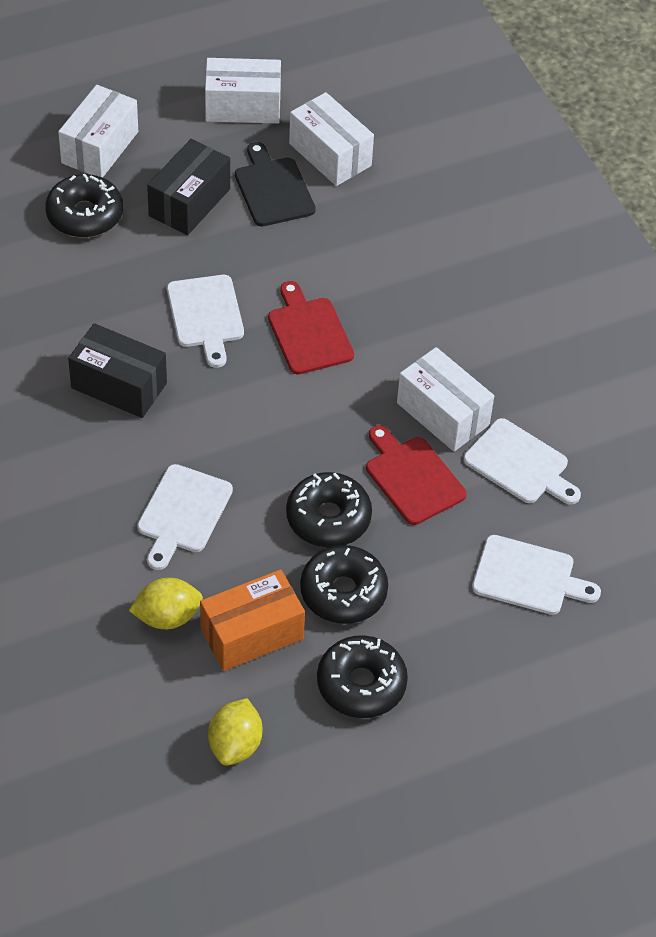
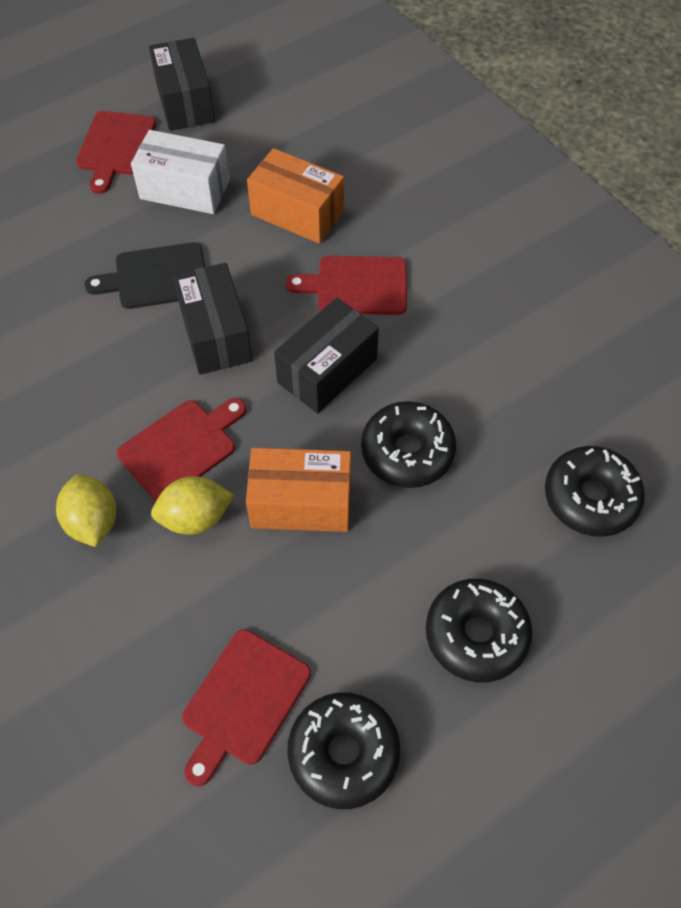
black box: 2 -> 3
orange box: 1 -> 2
red cutting board: 2 -> 4
white box: 4 -> 1
white cutting board: 4 -> 0

